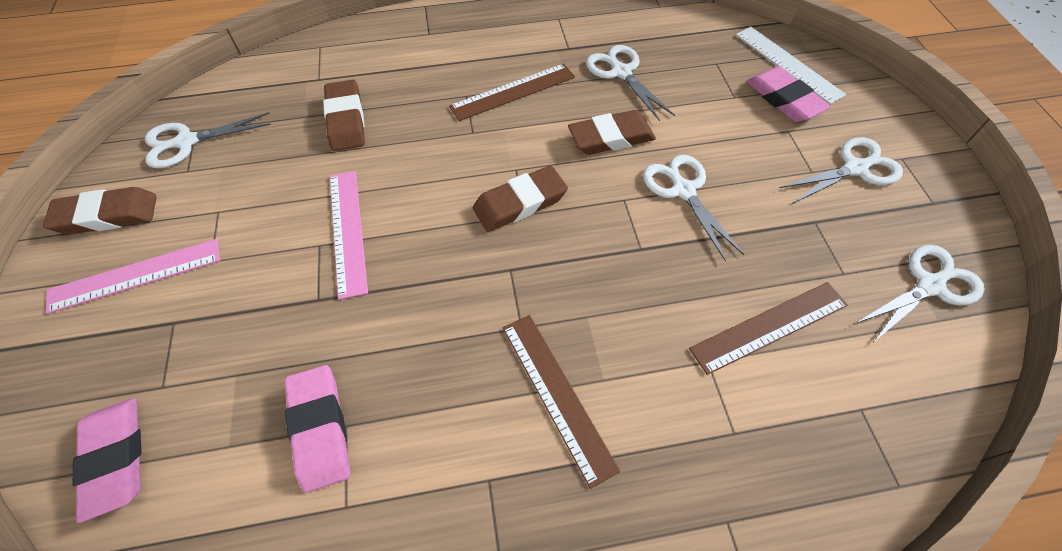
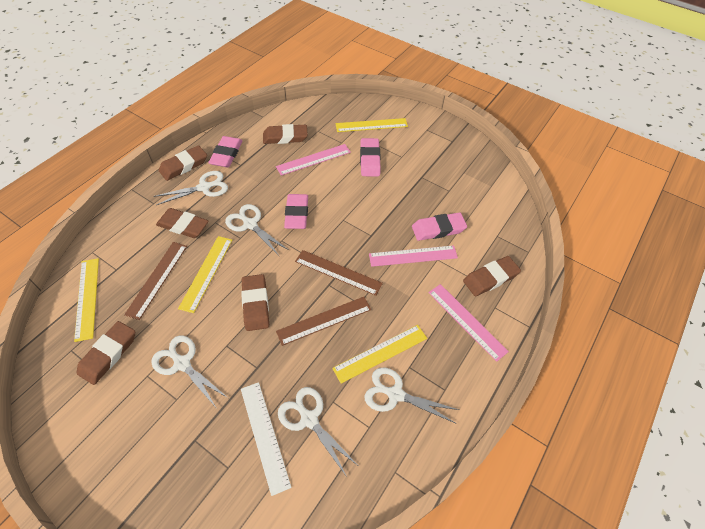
brown eraser: 4 -> 6
pink eraser: 3 -> 4
pink ruler: 2 -> 3
yellow ruler: 0 -> 4

